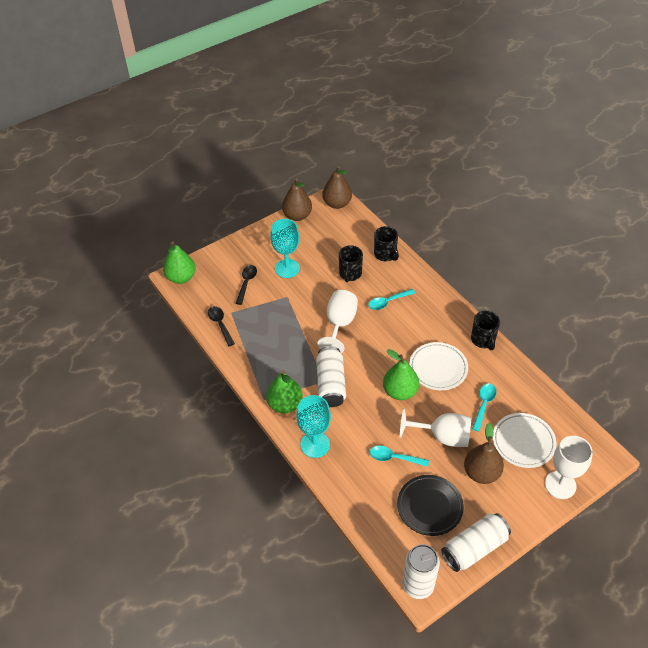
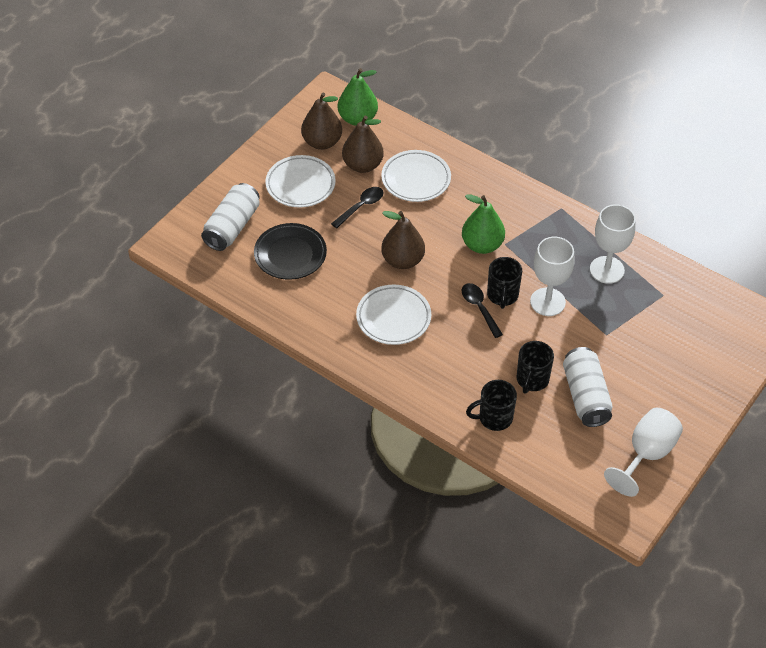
green pear: 3 -> 2
turquoise goblet: 2 -> 0
turquoise spoon: 3 -> 0
white can: 3 -> 2
white plate: 2 -> 3

